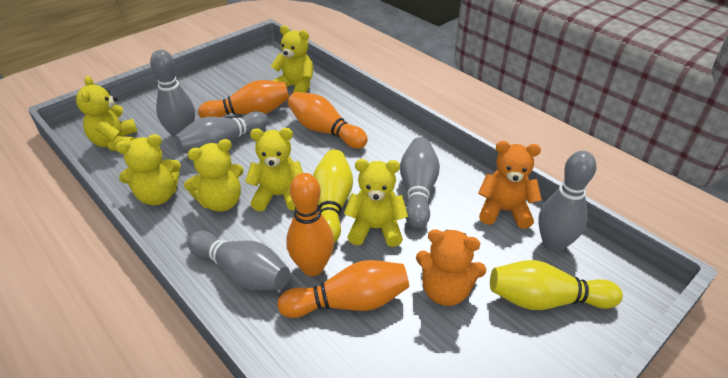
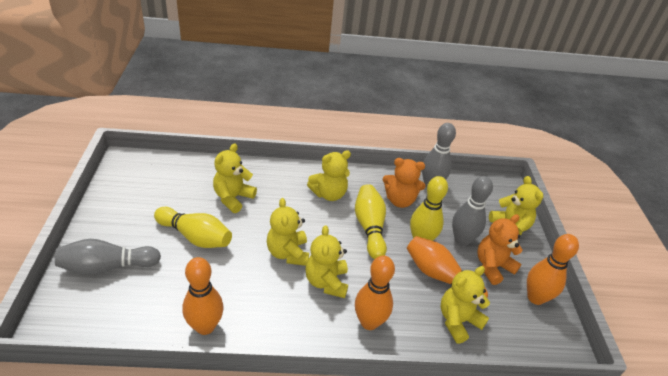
grey bowling pin: 5 -> 3
yellow bowling pin: 2 -> 3

